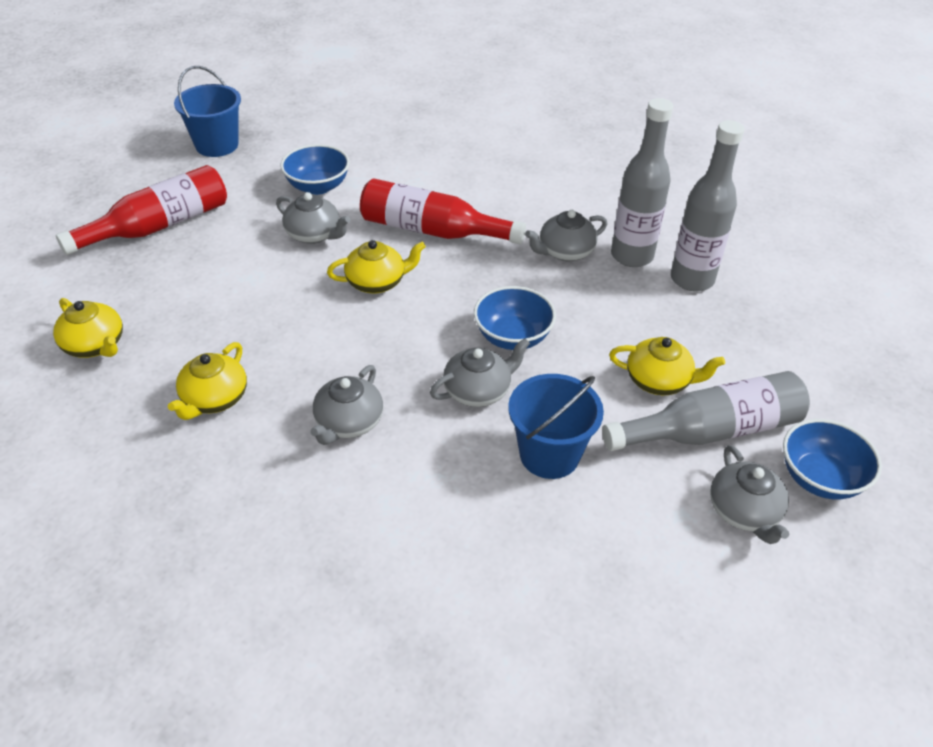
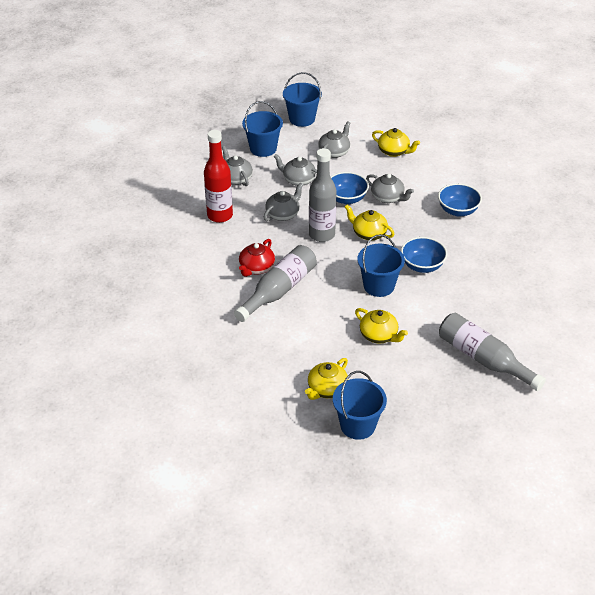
blue bucket: 2 -> 4
red bottle: 2 -> 1
red teapot: 0 -> 1

